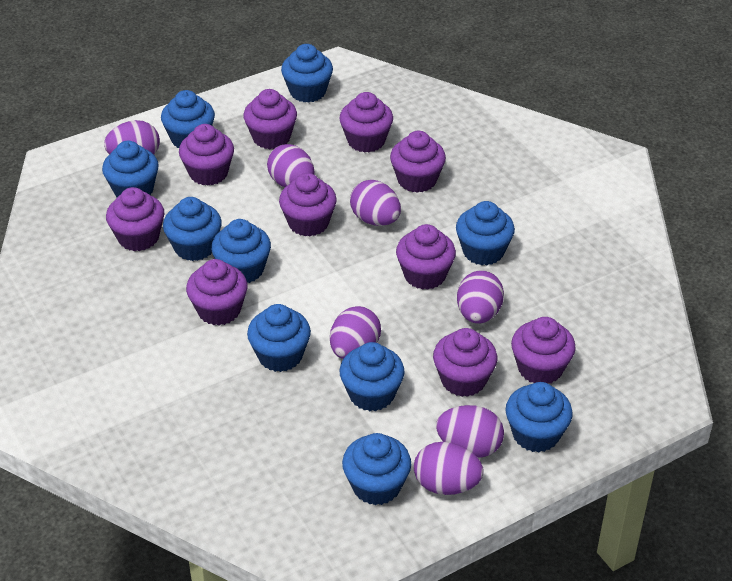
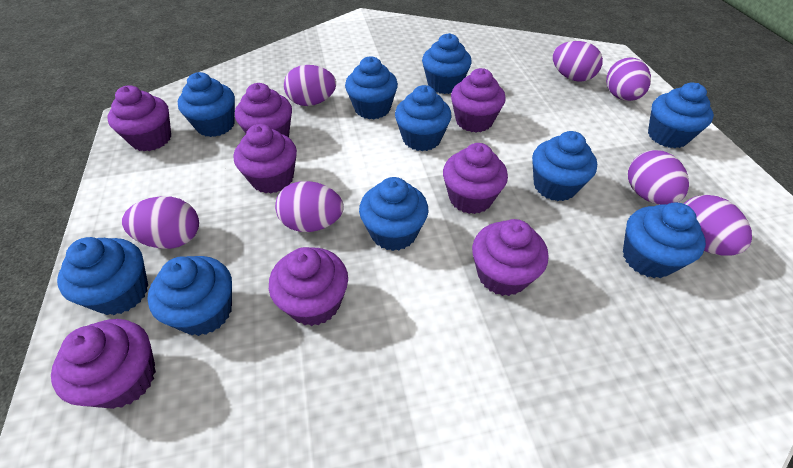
purple cupcake: 10 -> 8

